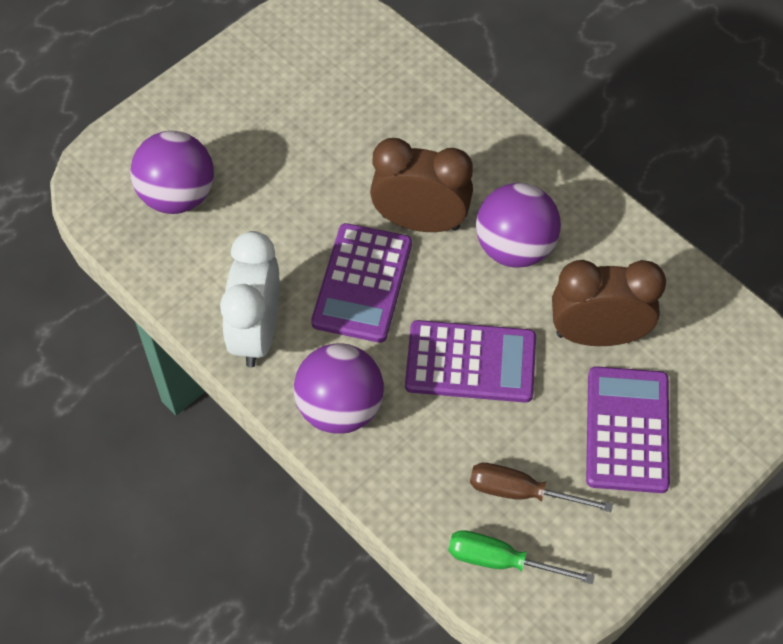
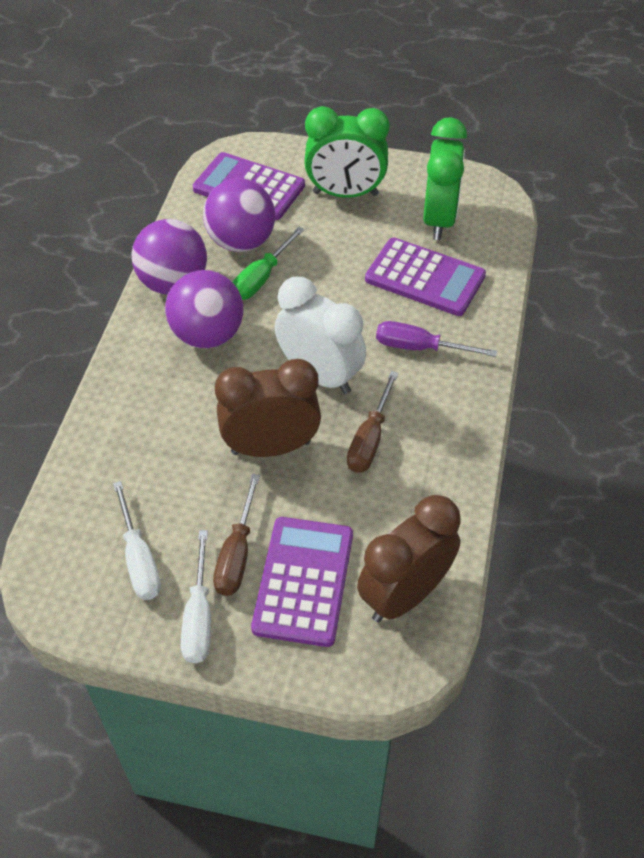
brown screwdriver: 1 -> 2
green clock: 0 -> 2
purple screwdriver: 0 -> 1
white screwdriver: 0 -> 2

